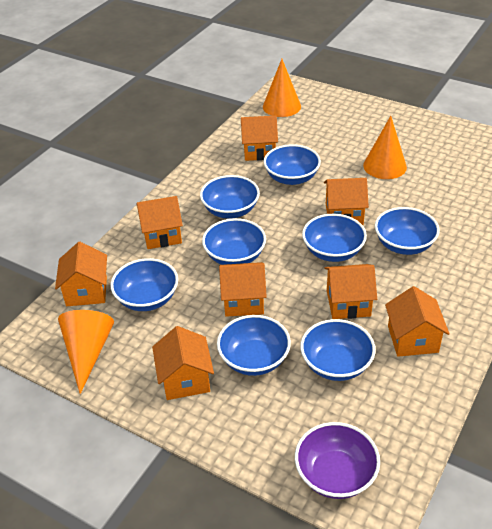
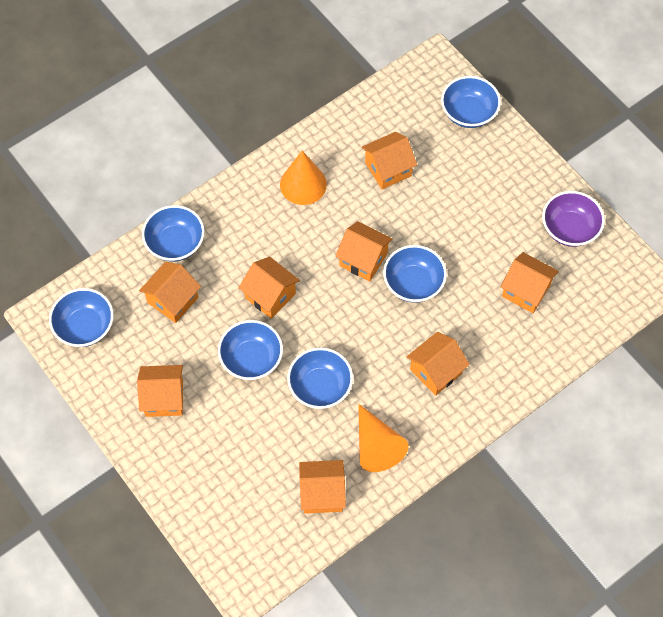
blue bowl: 8 -> 6
orange cone: 3 -> 2

